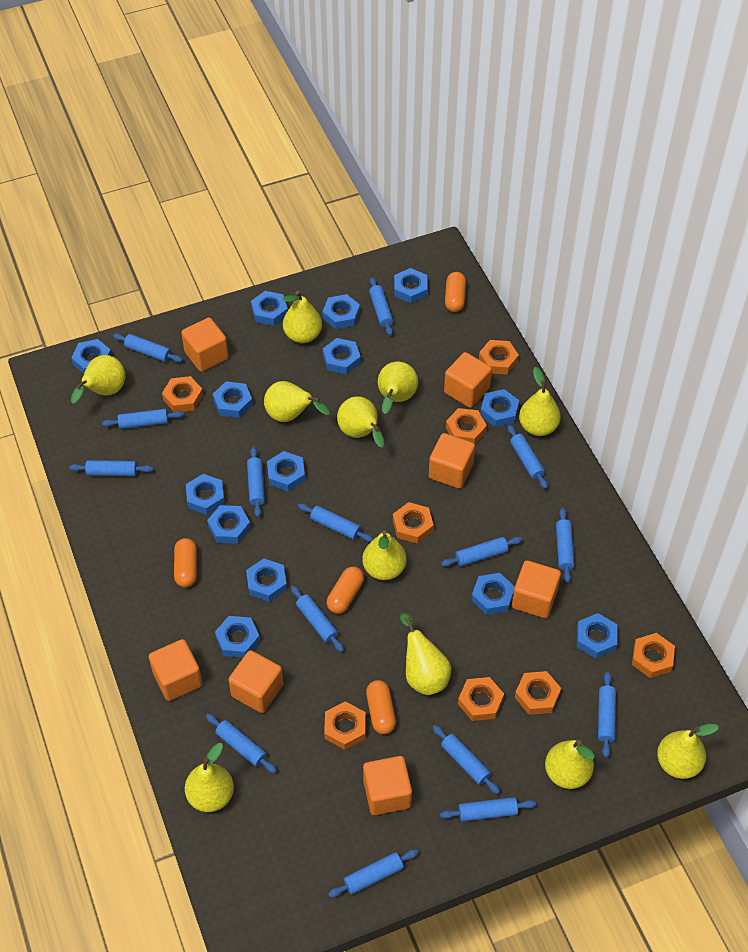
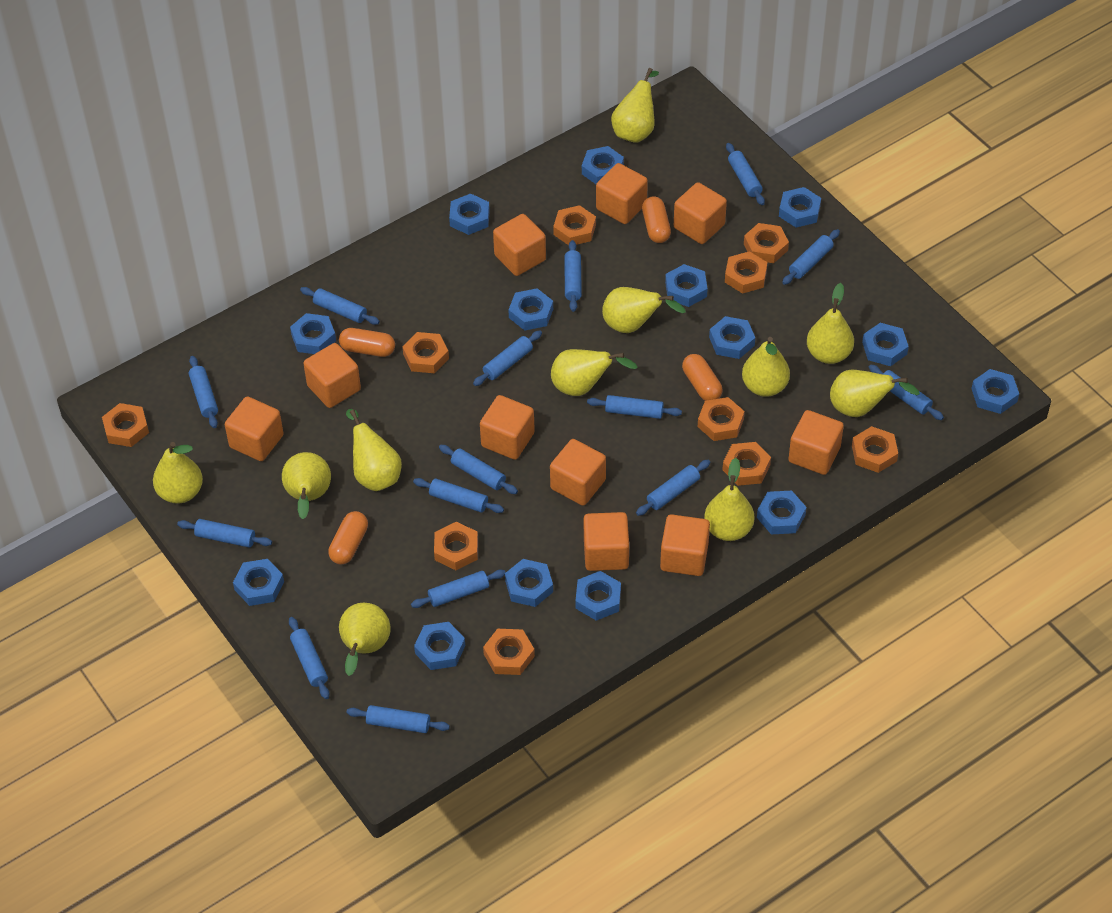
orange cube: 7 -> 10
orange nut: 8 -> 10

